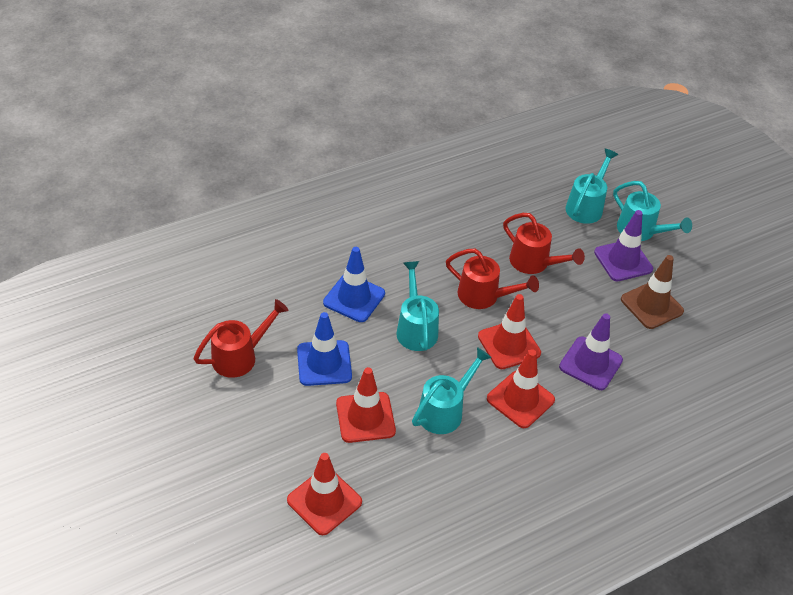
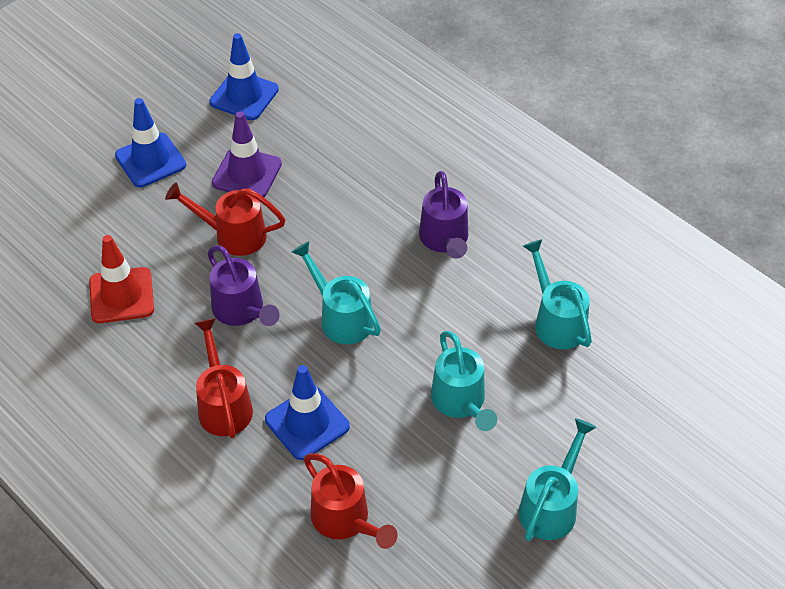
blue traffic cone: 2 -> 3
brown traffic cone: 1 -> 0
purple traffic cone: 2 -> 1
purple watering can: 0 -> 2
red traffic cone: 4 -> 1

